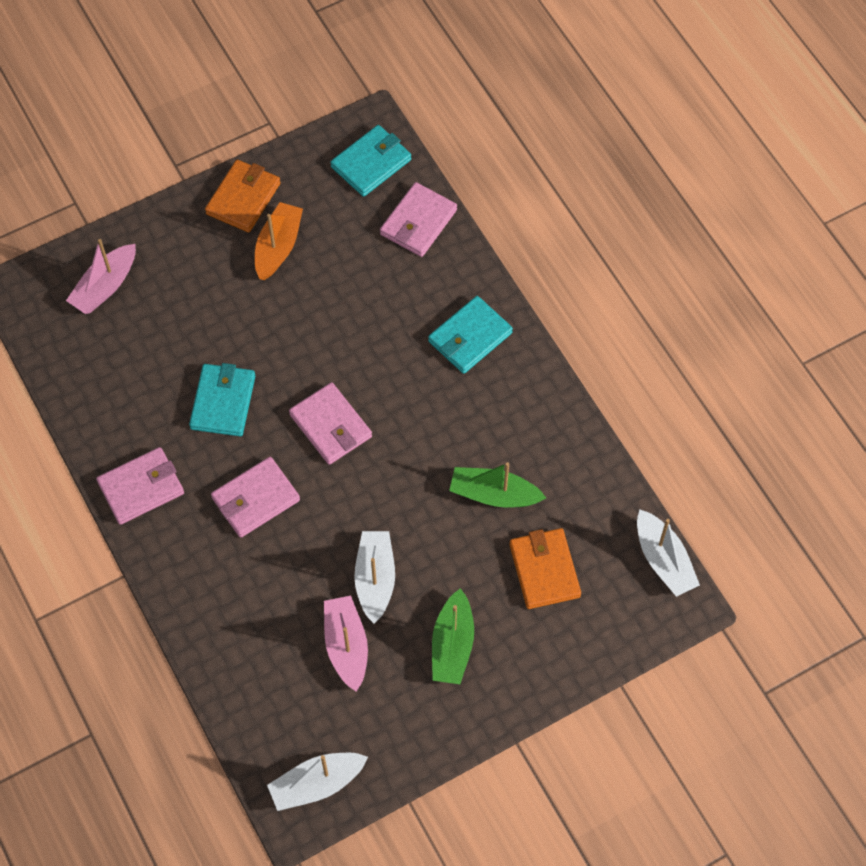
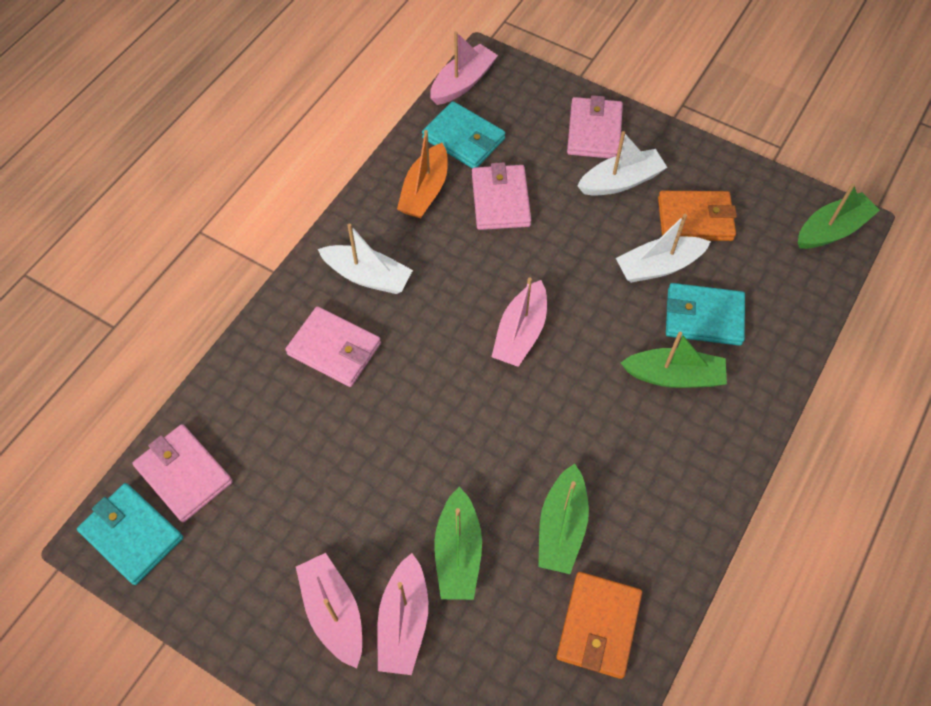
green boat: 2 -> 4
pink boat: 2 -> 4

